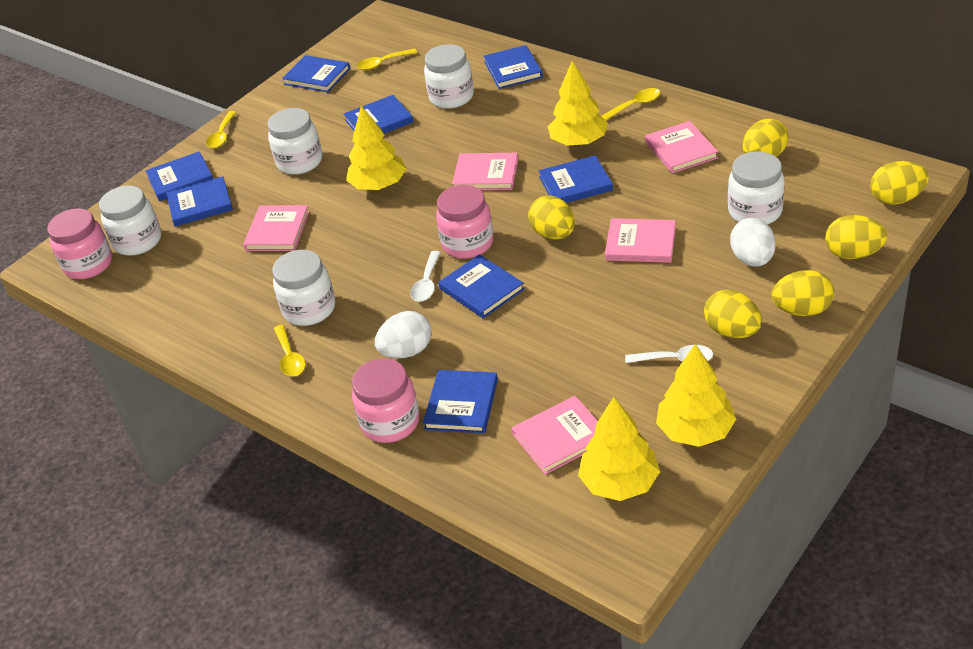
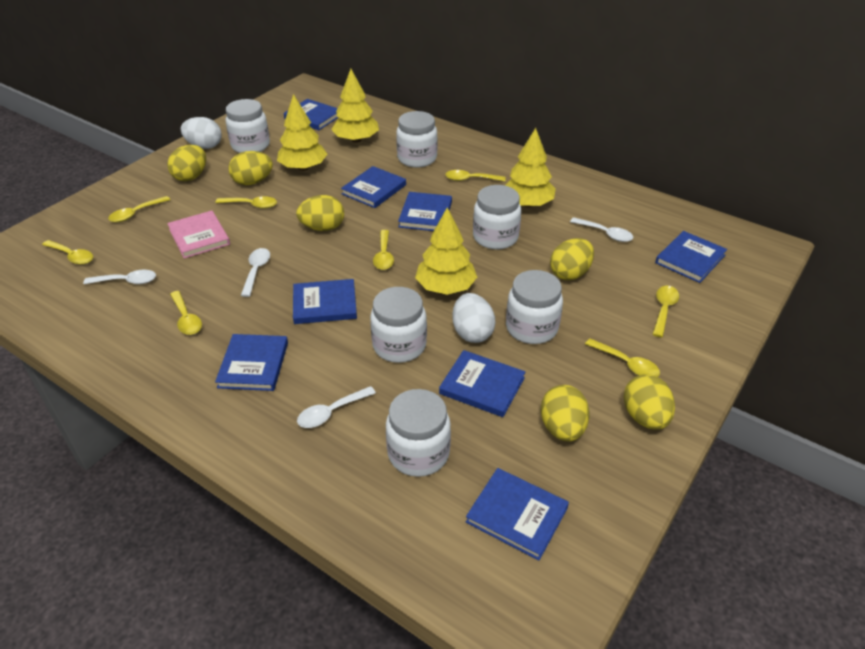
pink book: 5 -> 1
pink jar: 3 -> 0
white jar: 5 -> 6
white spoon: 2 -> 4
yellow spoon: 4 -> 8

